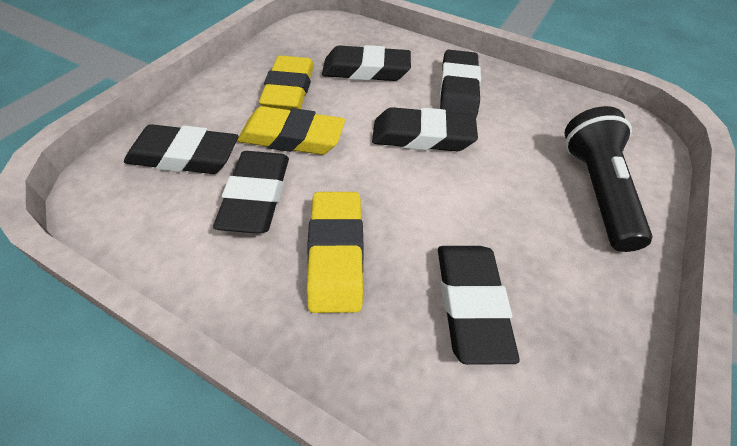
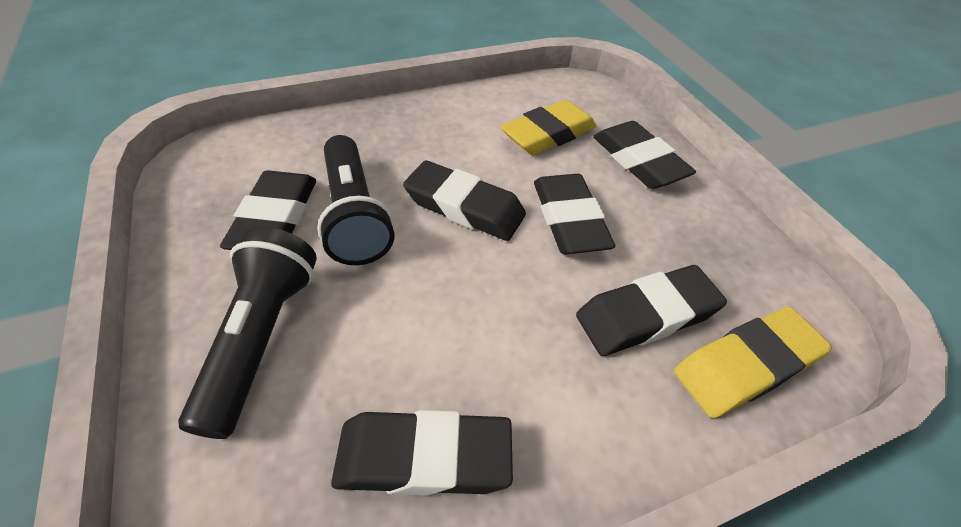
black flashlight: 1 -> 2
yellow eraser: 3 -> 2

